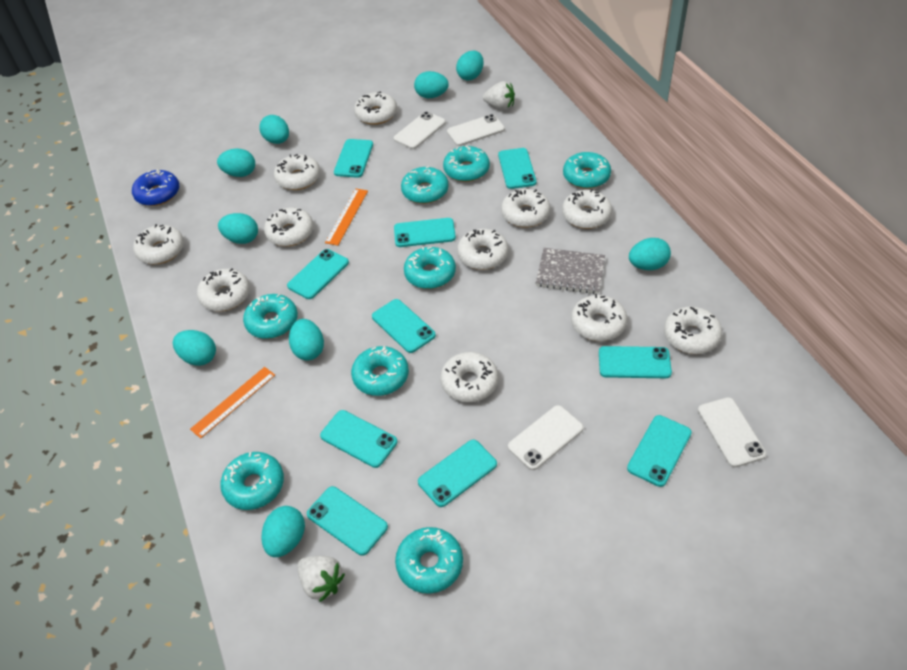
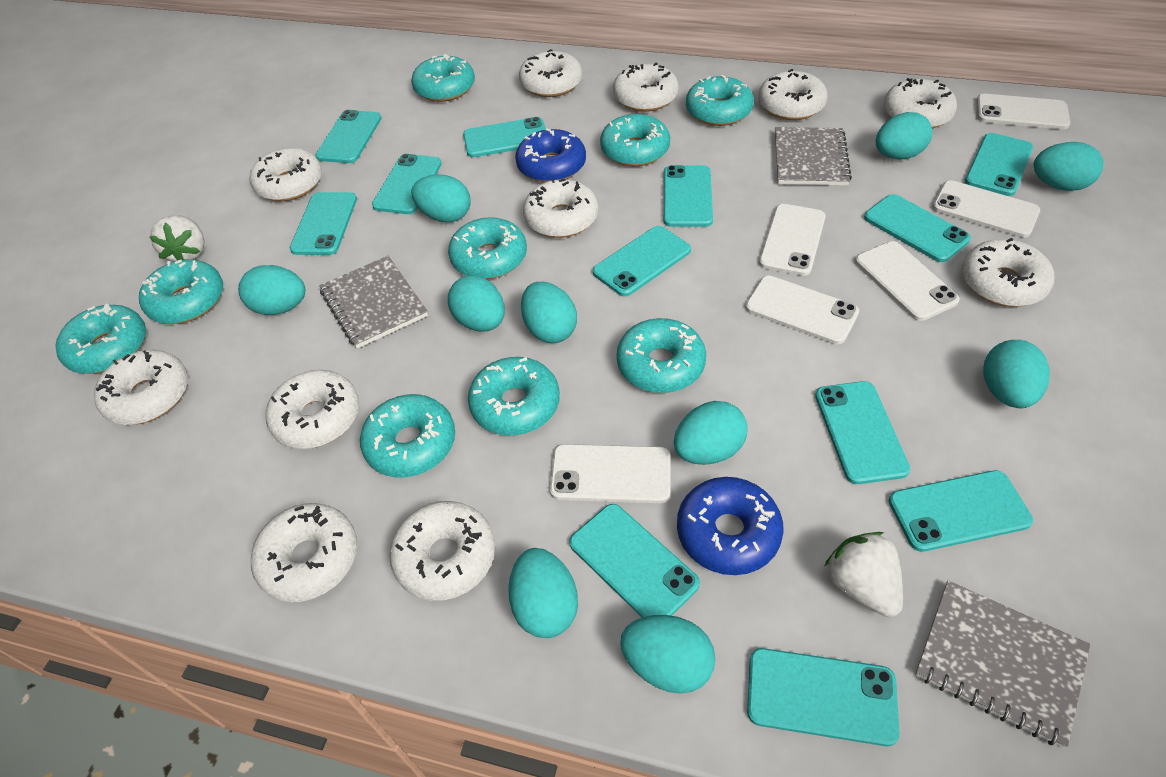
blue donut: 1 -> 2
grey notebook: 1 -> 3
orange ruler: 2 -> 0
turquoise donut: 8 -> 9
turquoise egg: 9 -> 10
turquoise phone: 10 -> 12
white phone: 4 -> 6

